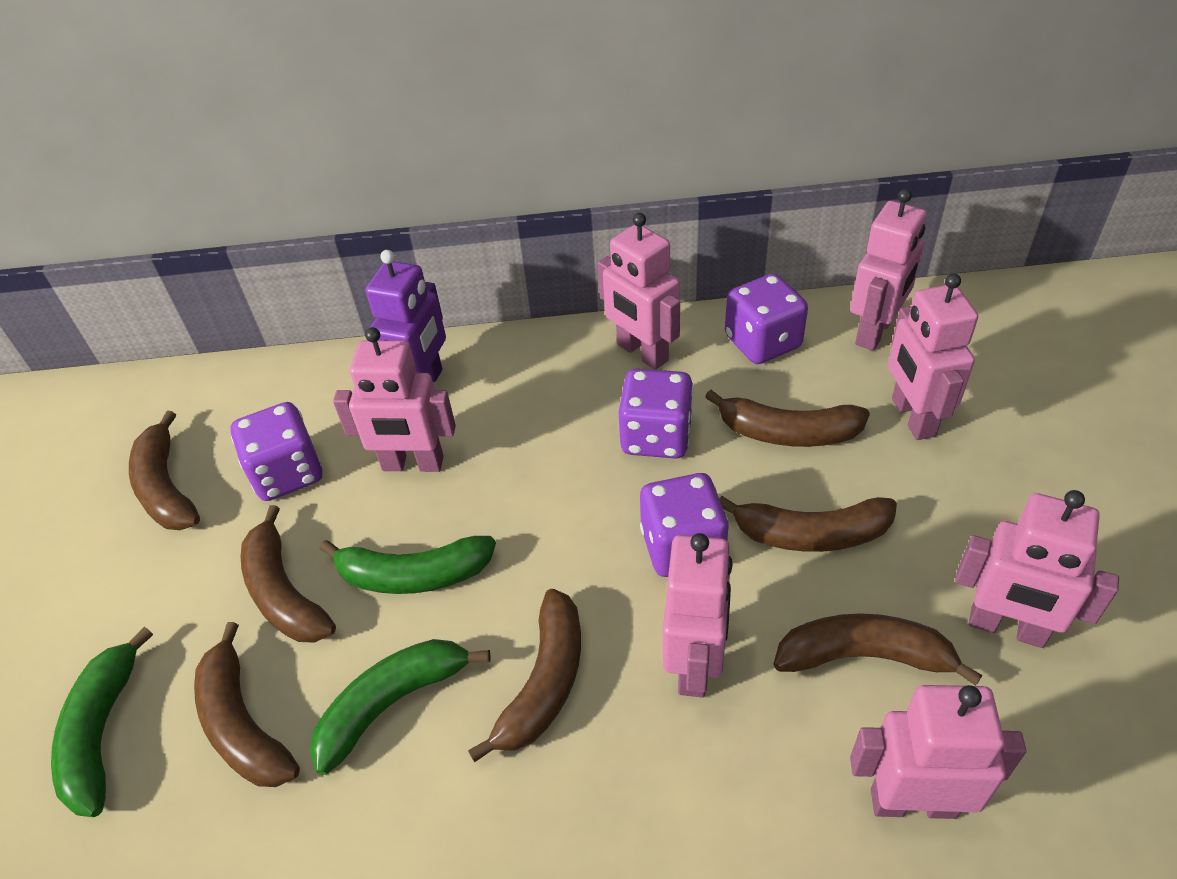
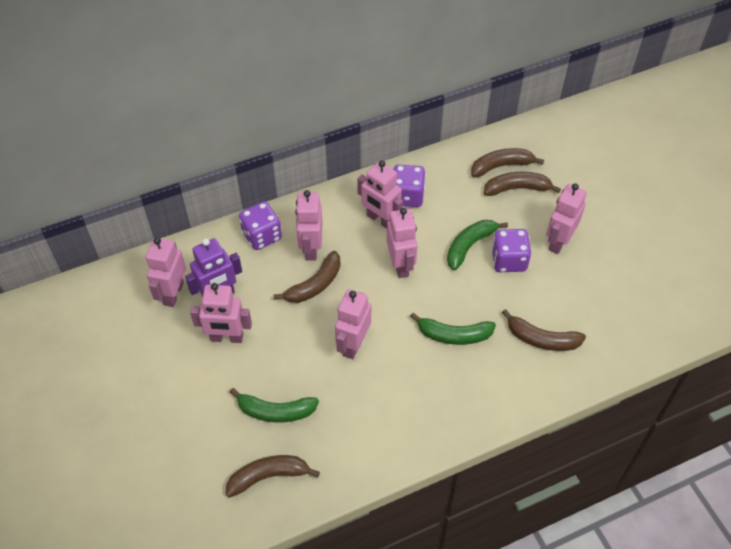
brown banana: 7 -> 5
purple dice: 4 -> 3

